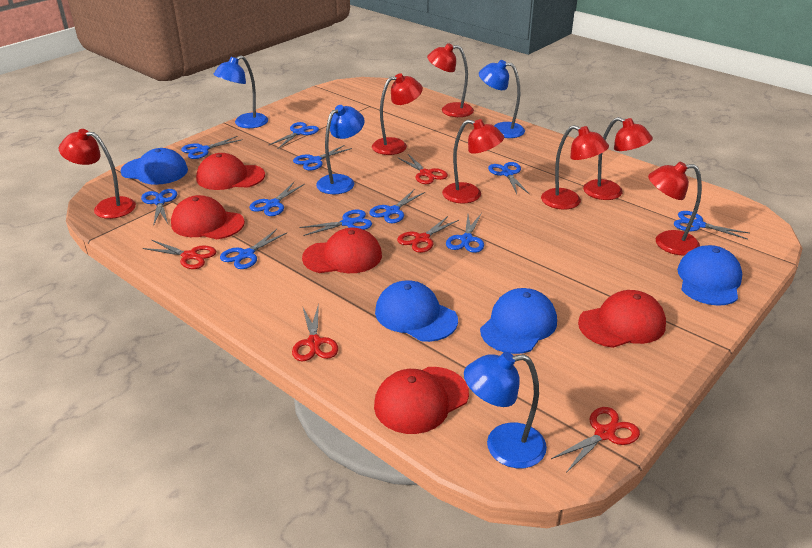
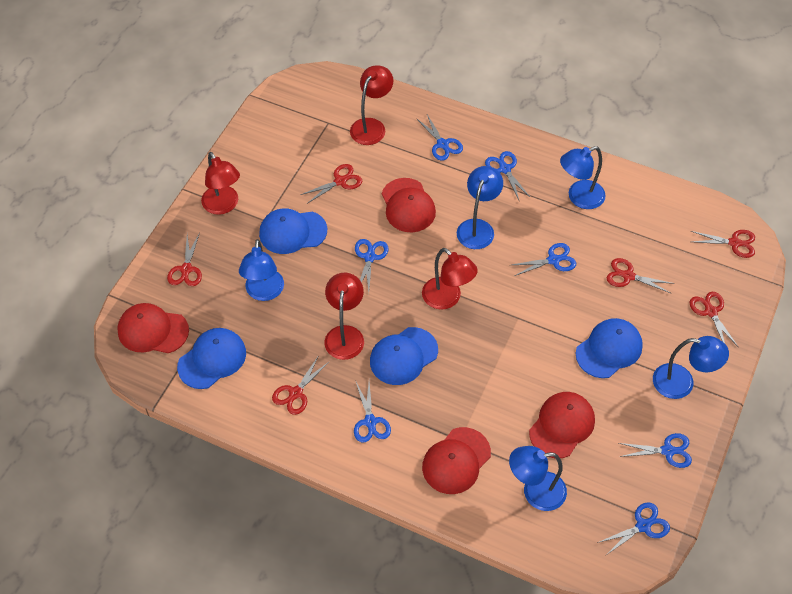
blue lamp: 4 -> 5
blue scissors: 11 -> 7
red cap: 5 -> 4
red lamp: 7 -> 4
red scissors: 5 -> 6

